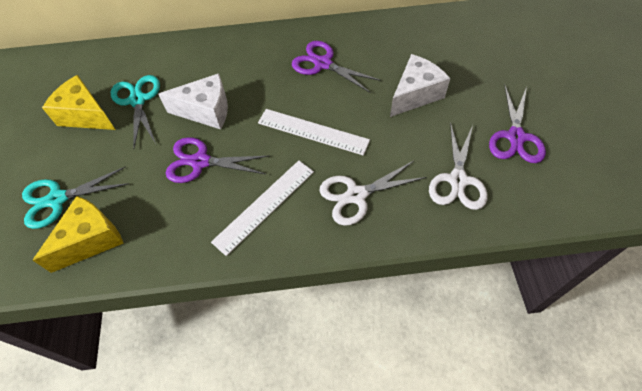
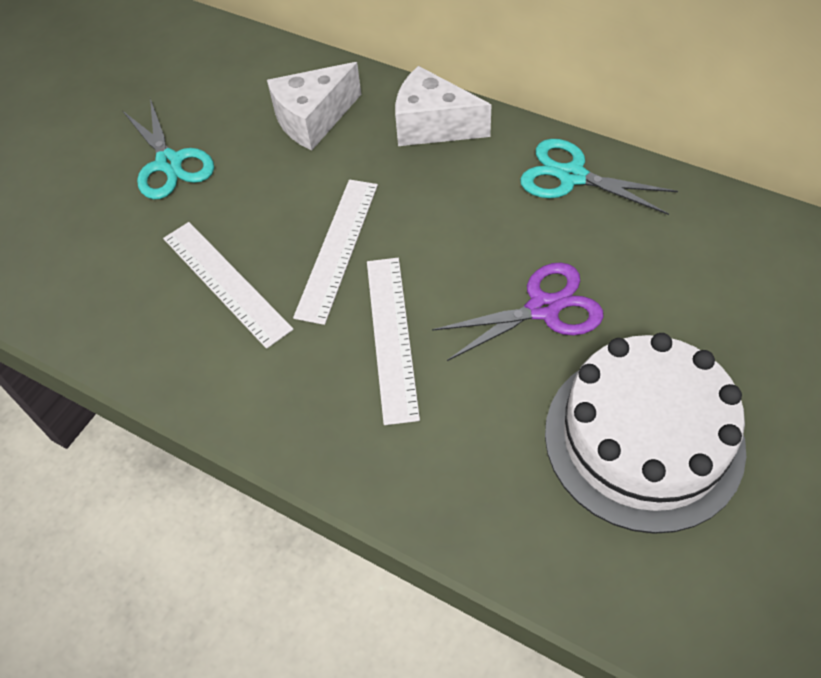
purple scissors: 3 -> 1
white cake: 0 -> 1
white ruler: 2 -> 3
white scissors: 2 -> 0
yellow cheese: 2 -> 0

